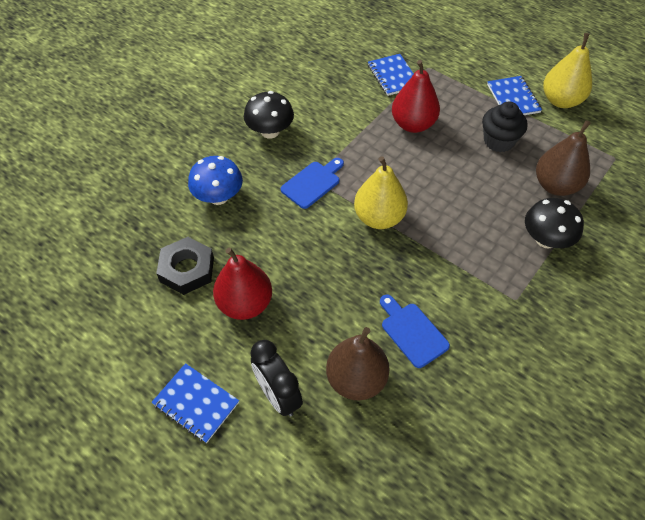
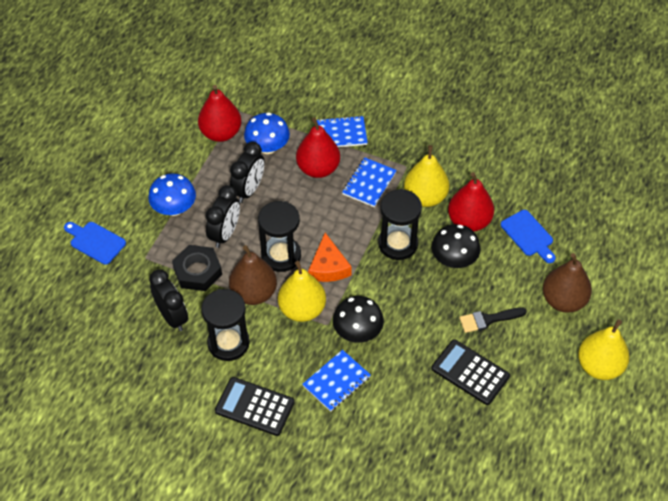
black brush: 0 -> 1
black calculator: 0 -> 2
black clock: 1 -> 3
black cupcake: 1 -> 0
black hourglass: 0 -> 3
blue mushroom: 1 -> 2
orange cheese: 0 -> 1
red pear: 2 -> 3
yellow pear: 2 -> 3

